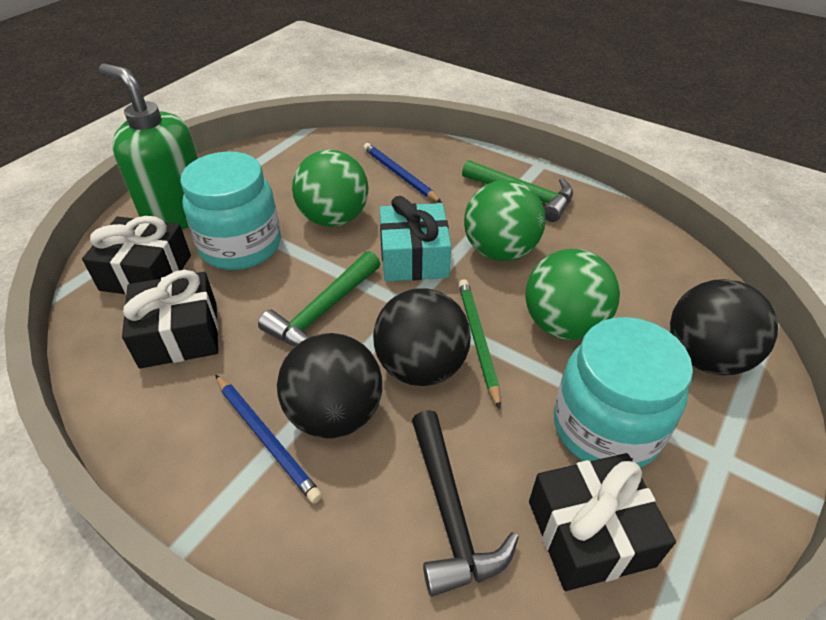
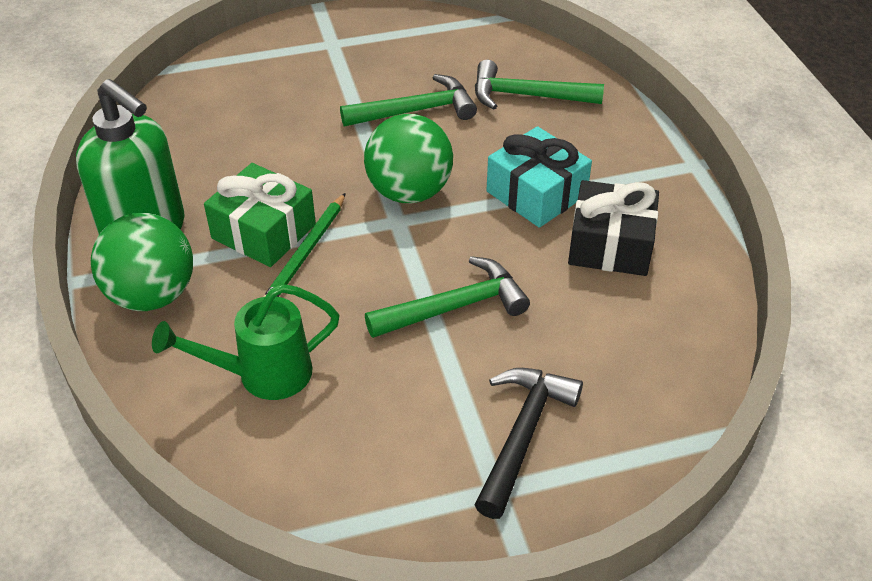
black ball: 3 -> 0
black gift: 3 -> 1
blue pencil: 2 -> 0
green ball: 3 -> 2
green gift: 0 -> 1
green hammer: 2 -> 3
green watering can: 0 -> 1
turquoise jar: 2 -> 0

